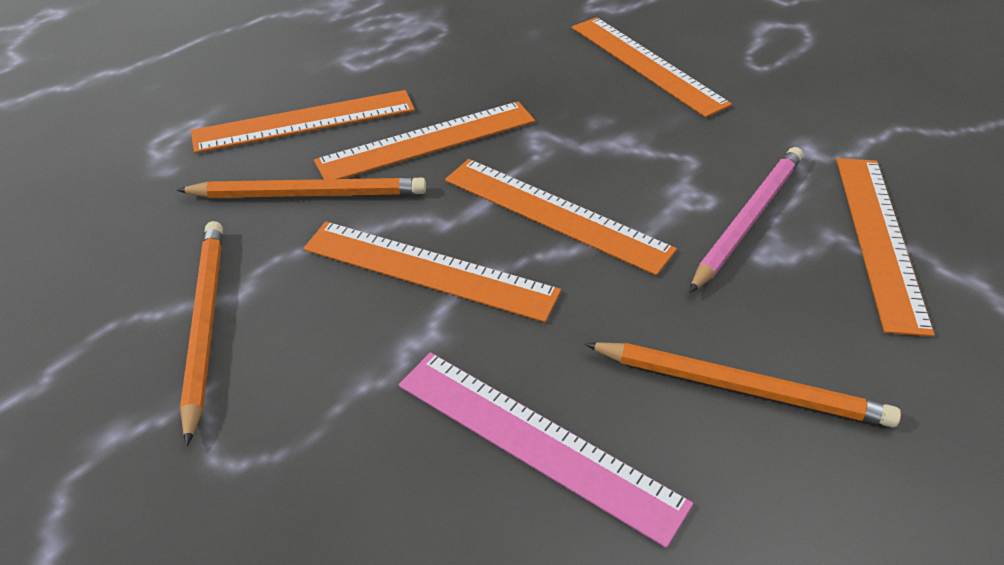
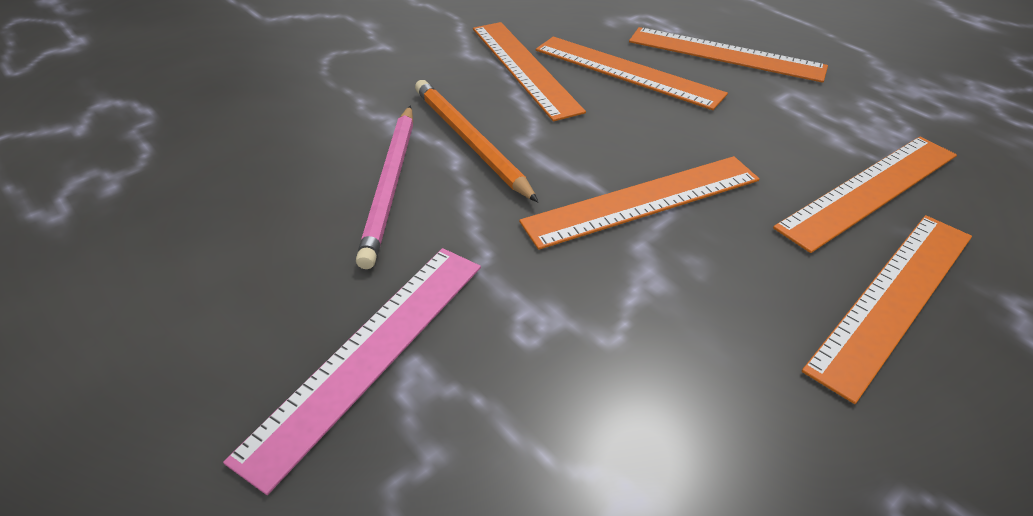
orange pencil: 3 -> 1

